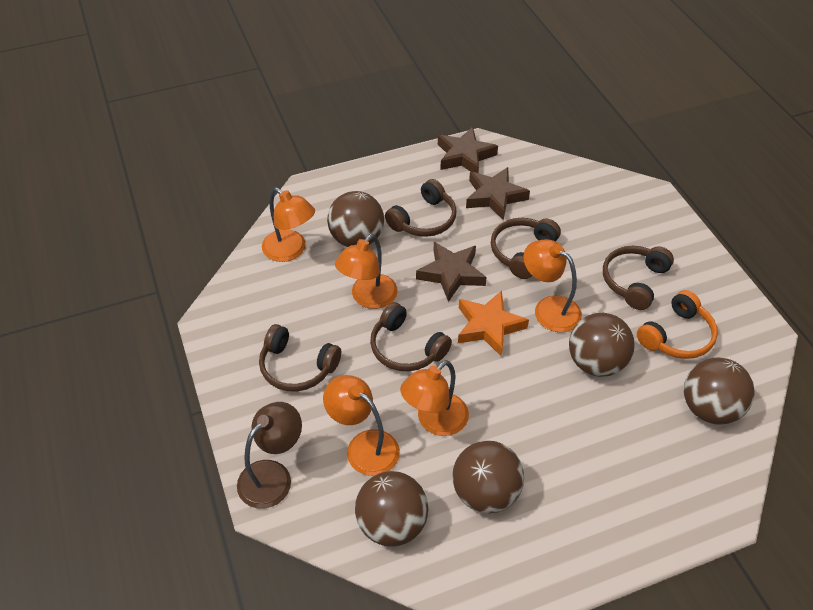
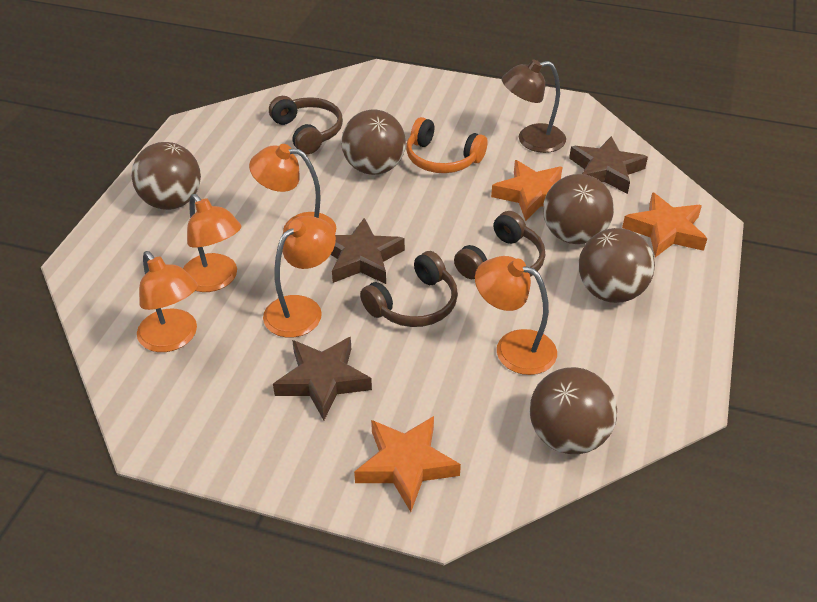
brown headphones: 5 -> 3
orange star: 1 -> 3

